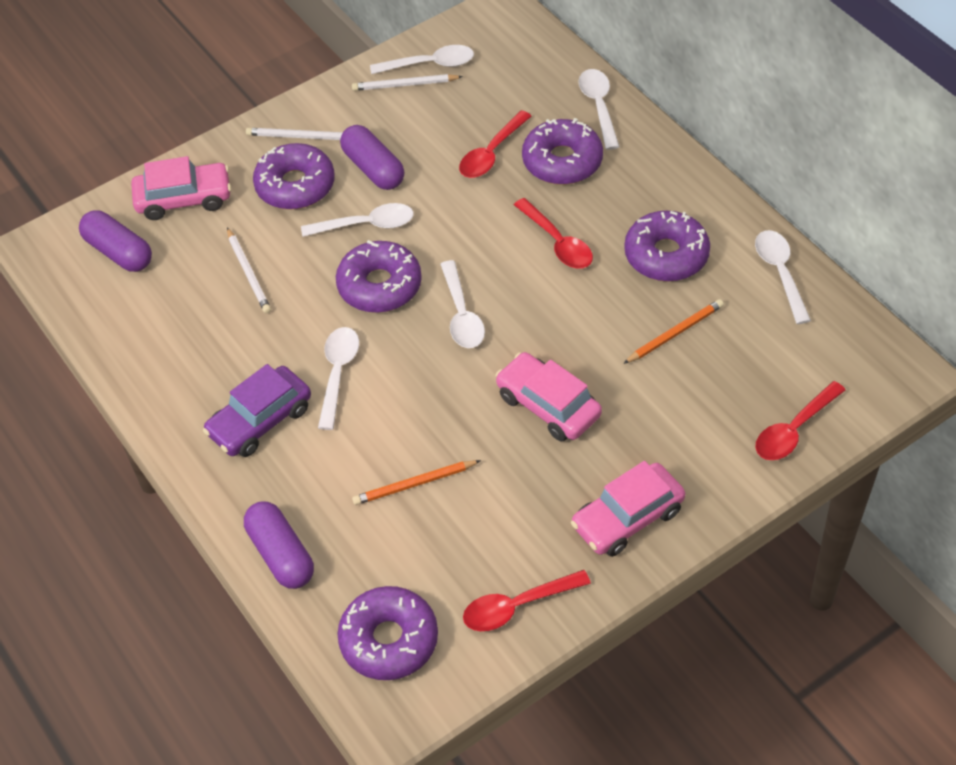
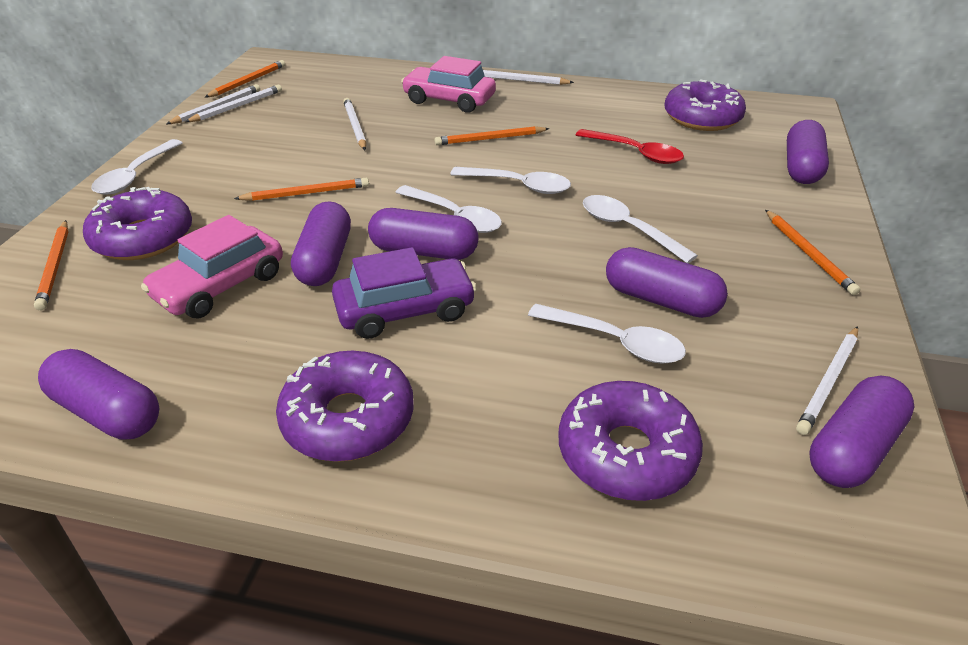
orange pencil: 2 -> 5
pink car: 3 -> 2
purple capsule: 3 -> 6
purple donut: 5 -> 4
red spoon: 4 -> 1
white pencil: 3 -> 5
white spoon: 6 -> 5

